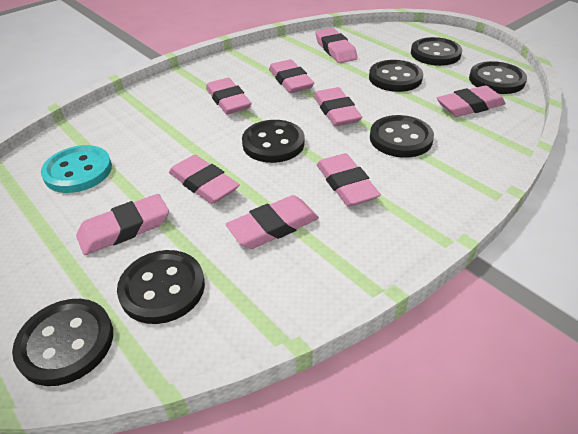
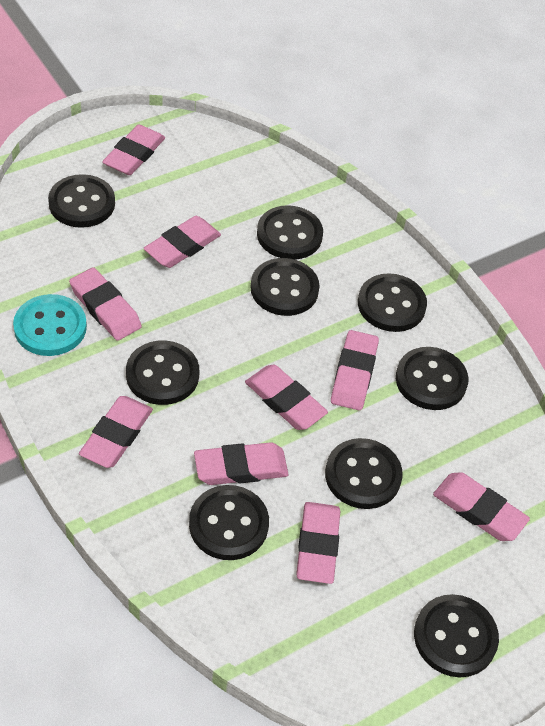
black button: 7 -> 9

